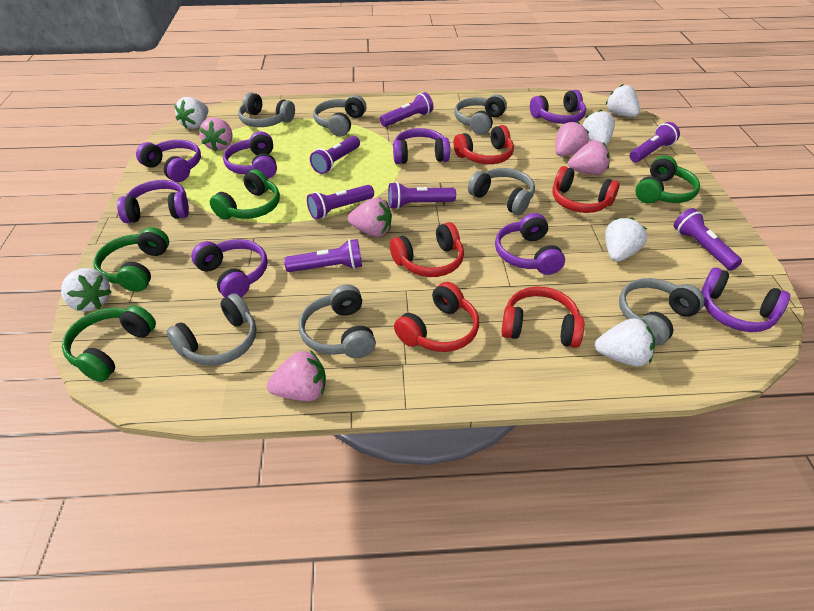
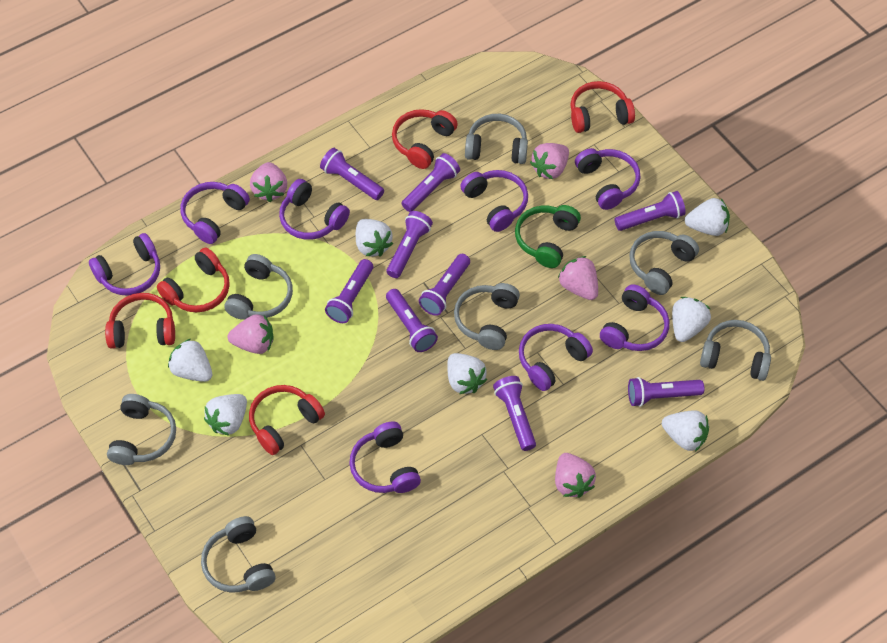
green headphones: 4 -> 1
purple flashlight: 7 -> 9
white strawberry: 6 -> 7

